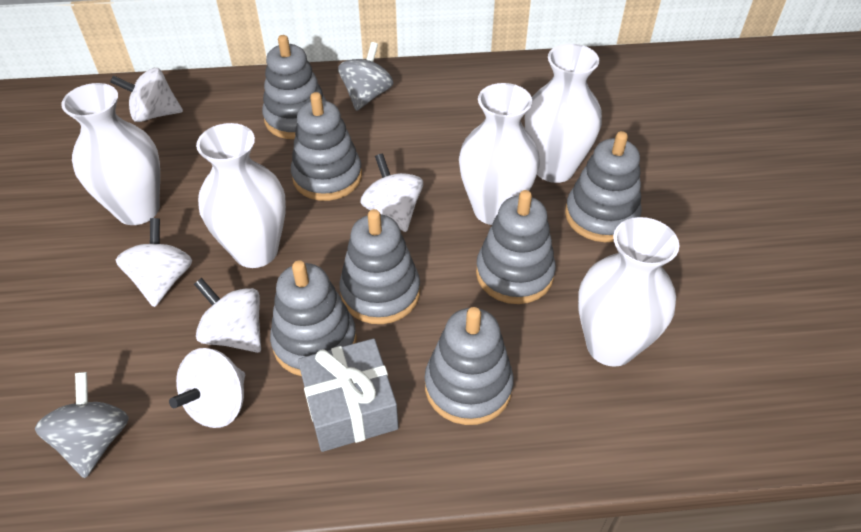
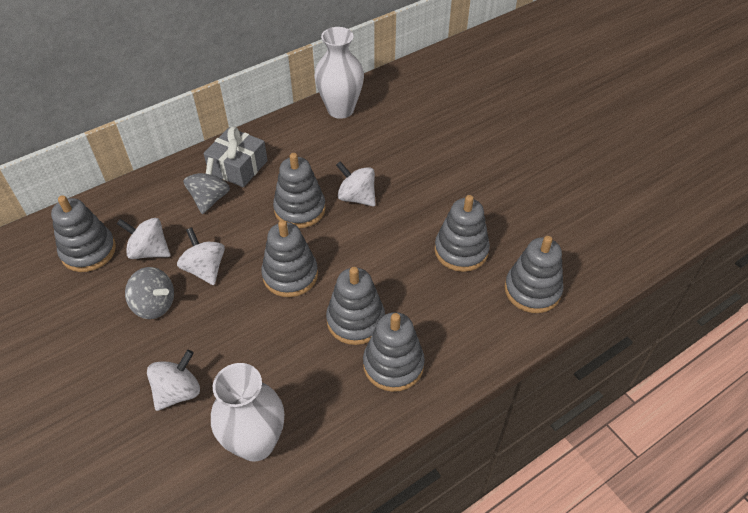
white spinning top: 5 -> 4
white vase: 5 -> 2

